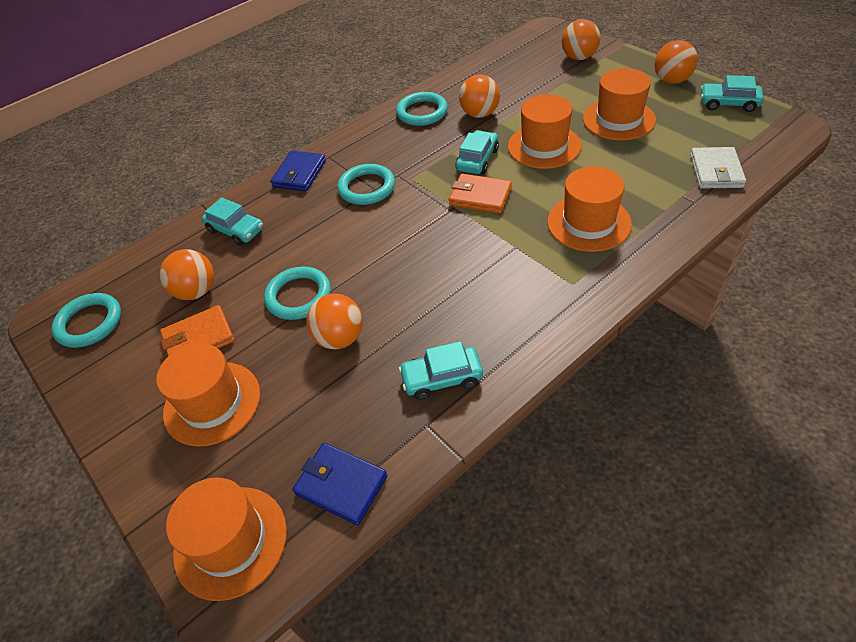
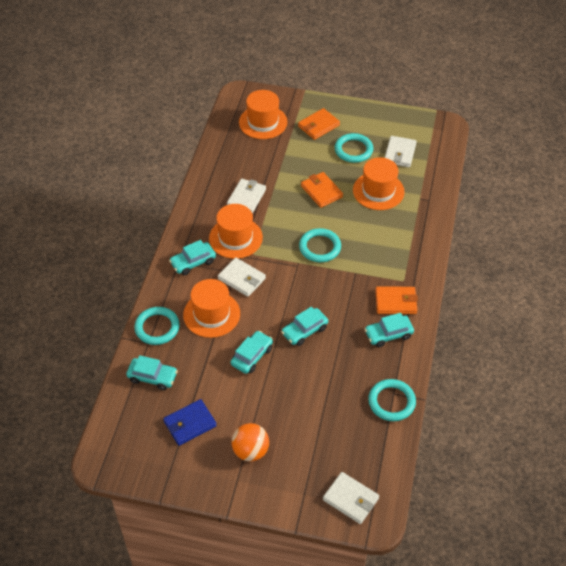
blue wallet: 2 -> 1
orange ball: 5 -> 1
orange hat: 5 -> 4
orange wallet: 2 -> 3
turquoise car: 4 -> 5
white wallet: 1 -> 4

